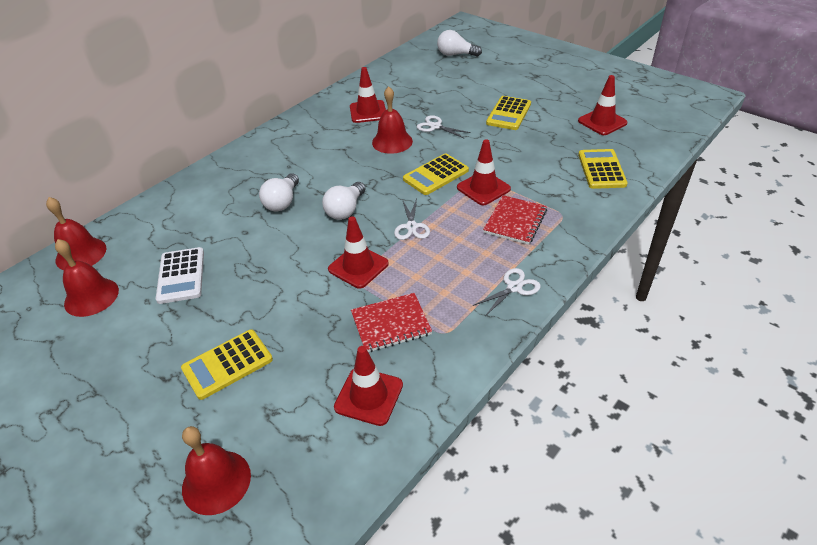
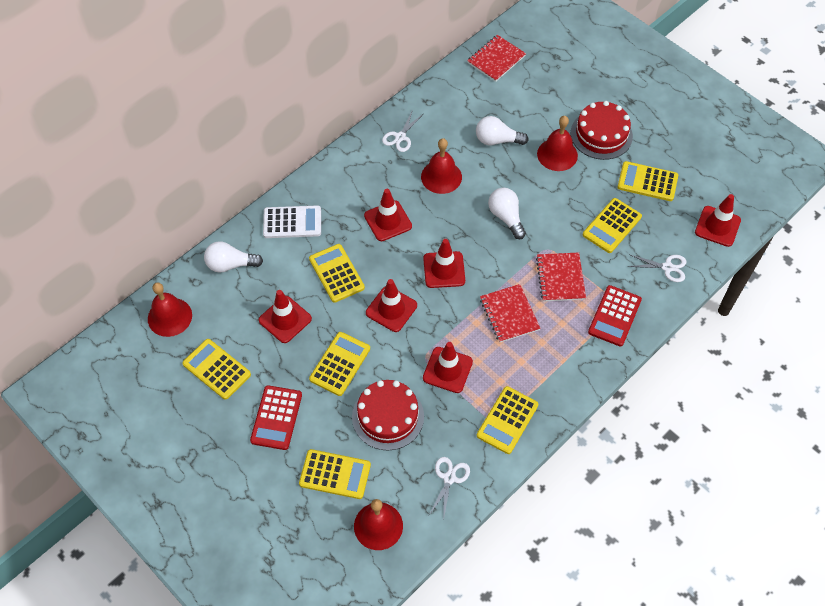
red cake: 0 -> 2
red calculator: 0 -> 2
red notebook: 2 -> 3
red traffic cone: 5 -> 6
yellow calculator: 4 -> 7

